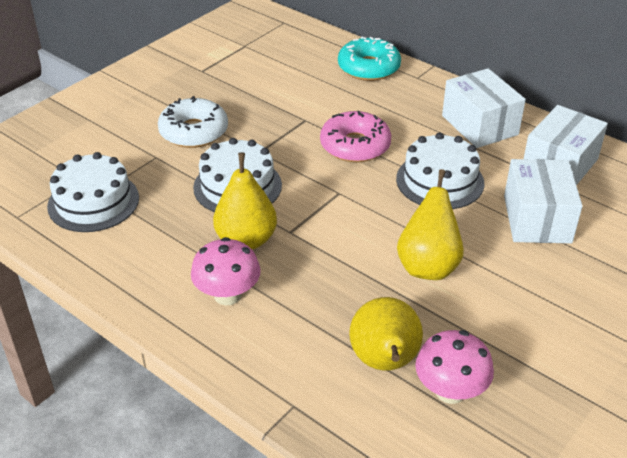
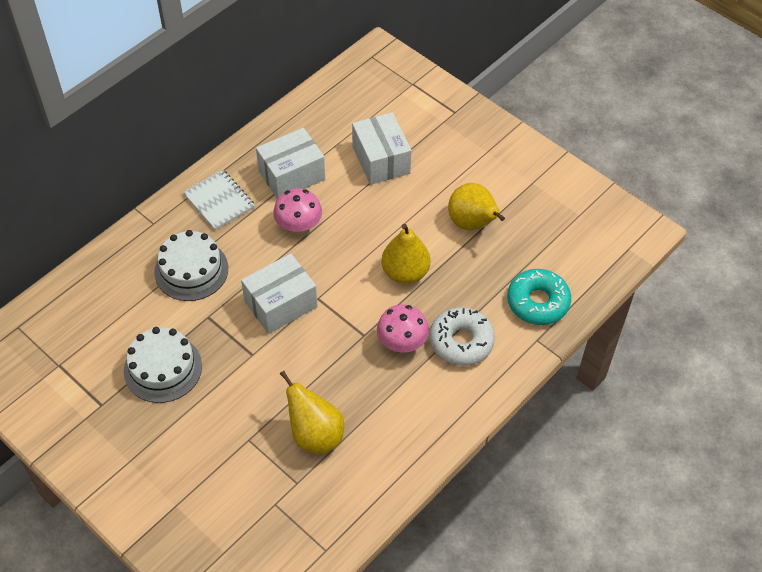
pink donut: 1 -> 0
white cake: 3 -> 2
white notebook: 0 -> 1

